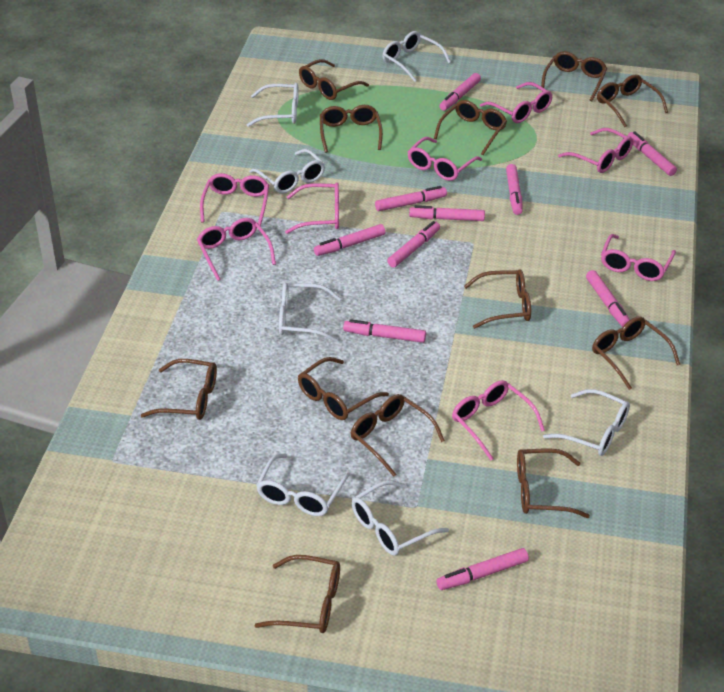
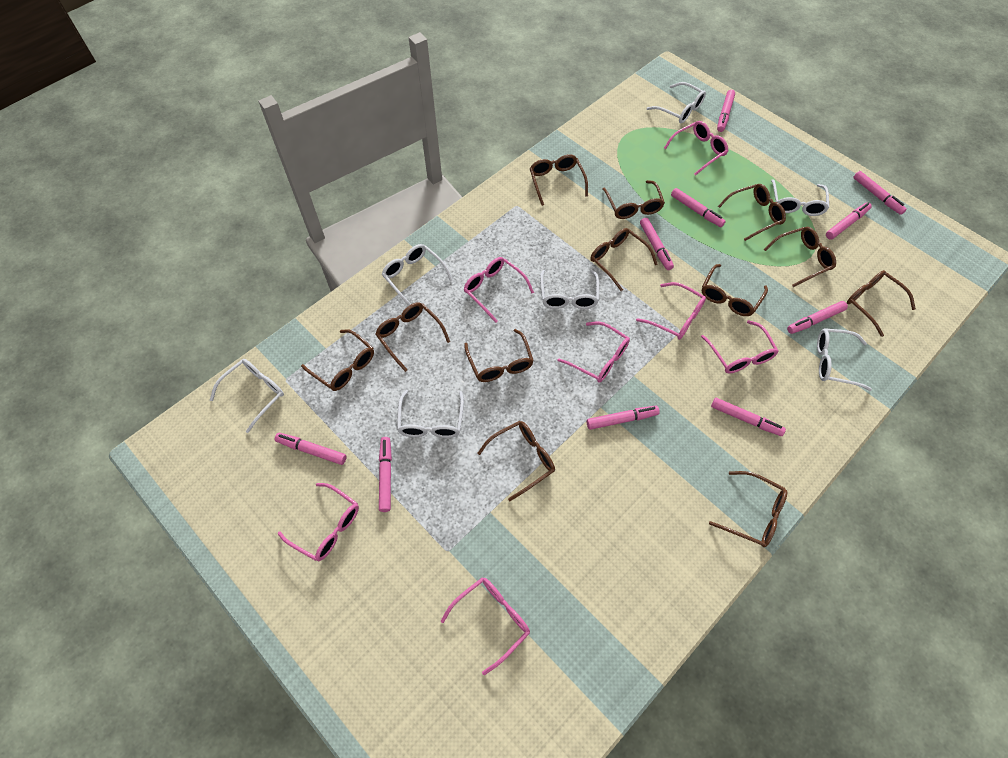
pink glasses: 8 -> 7

